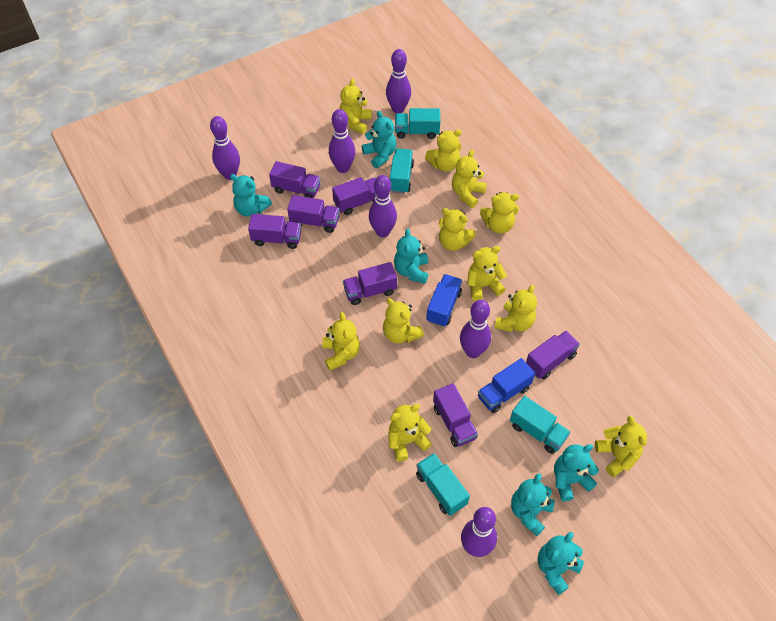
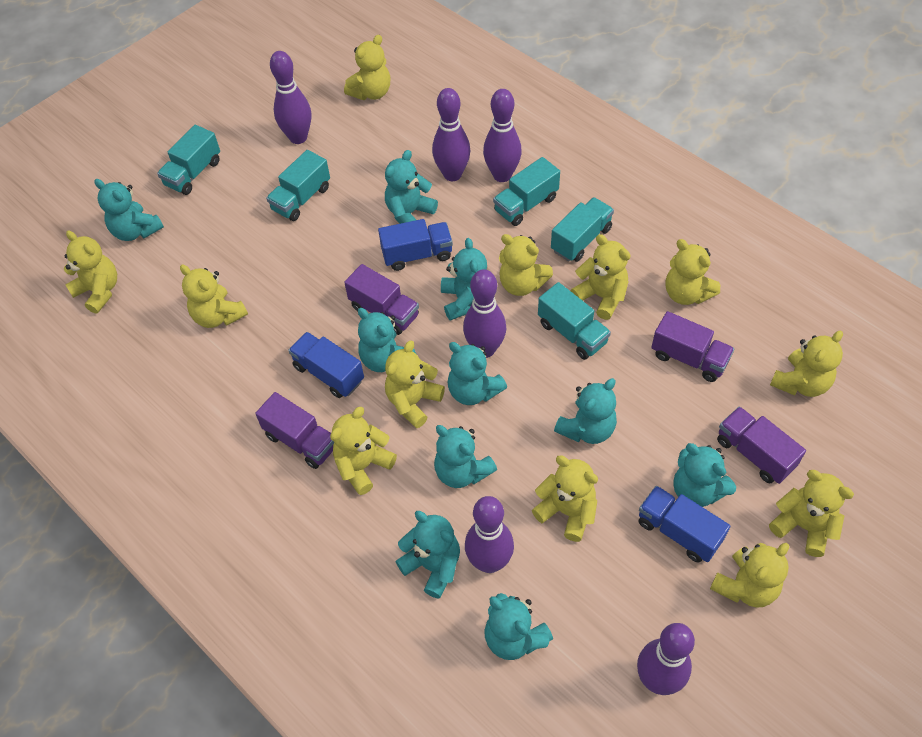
blue truck: 2 -> 3
purple truck: 7 -> 4
turquoise teddy bear: 6 -> 10
turquoise truck: 4 -> 5
yellow teddy bear: 11 -> 12

